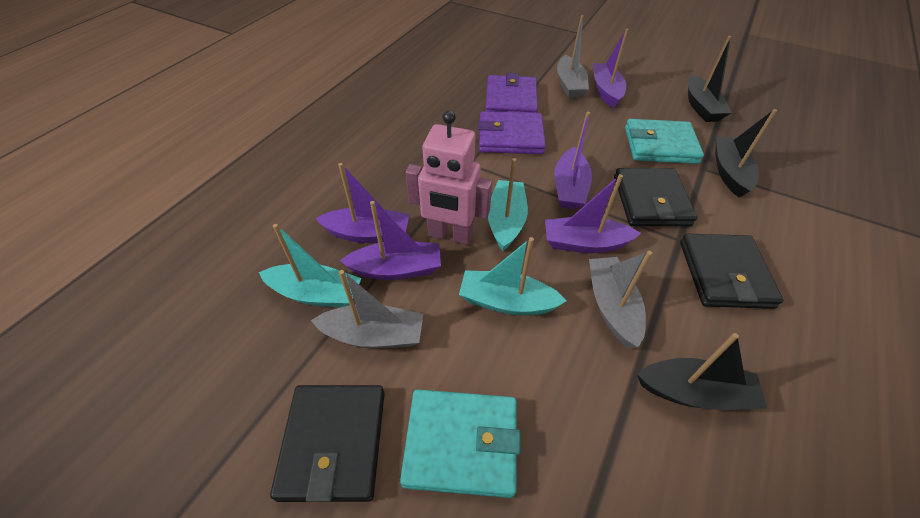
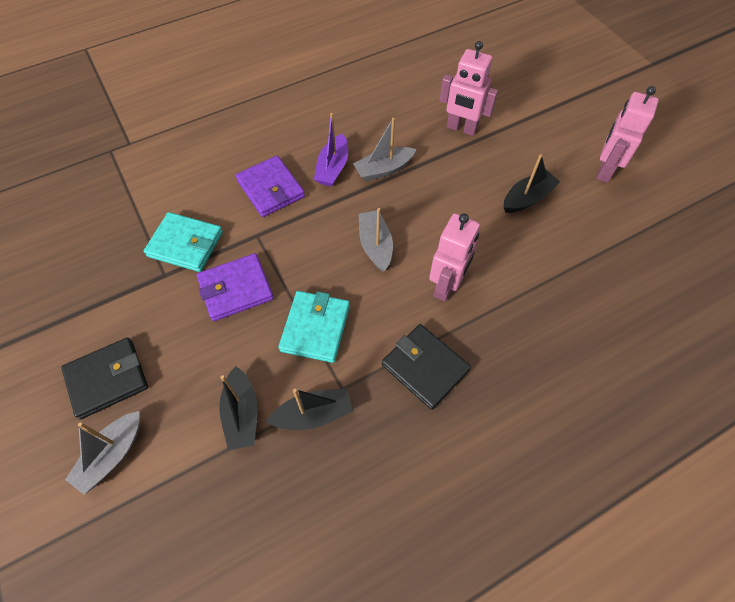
black wallet: 3 -> 2
pink robot: 1 -> 3
purple boat: 5 -> 1
turquoise boat: 3 -> 0

